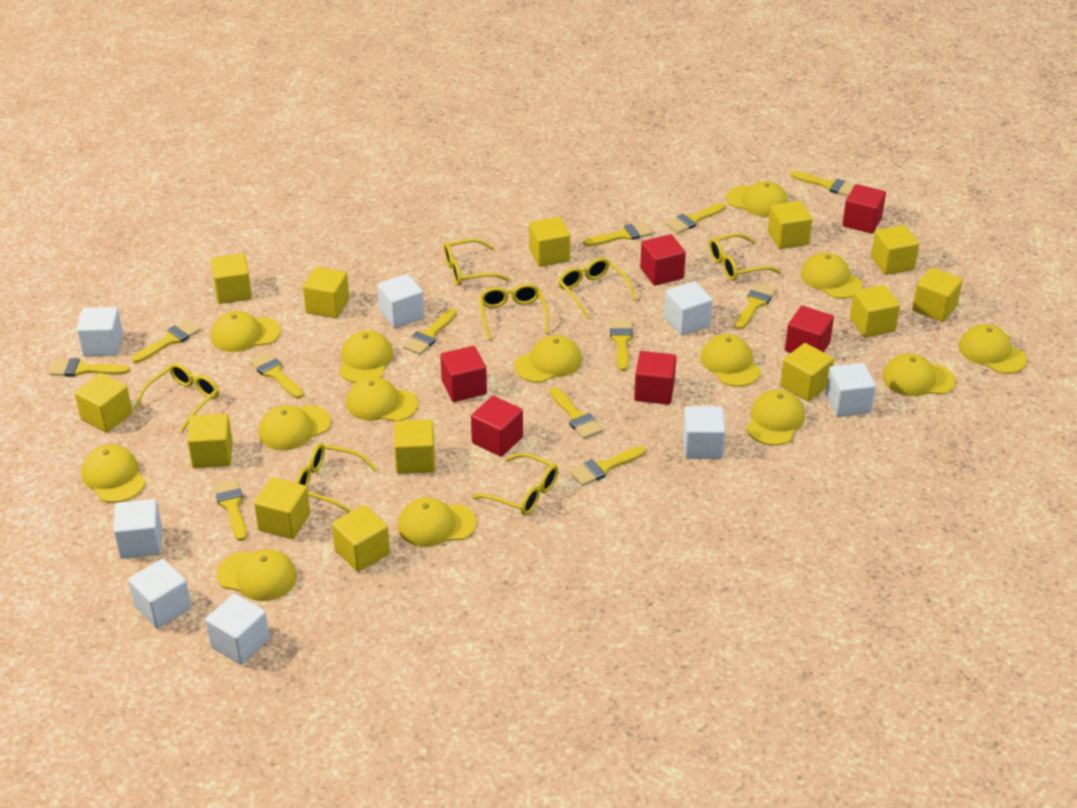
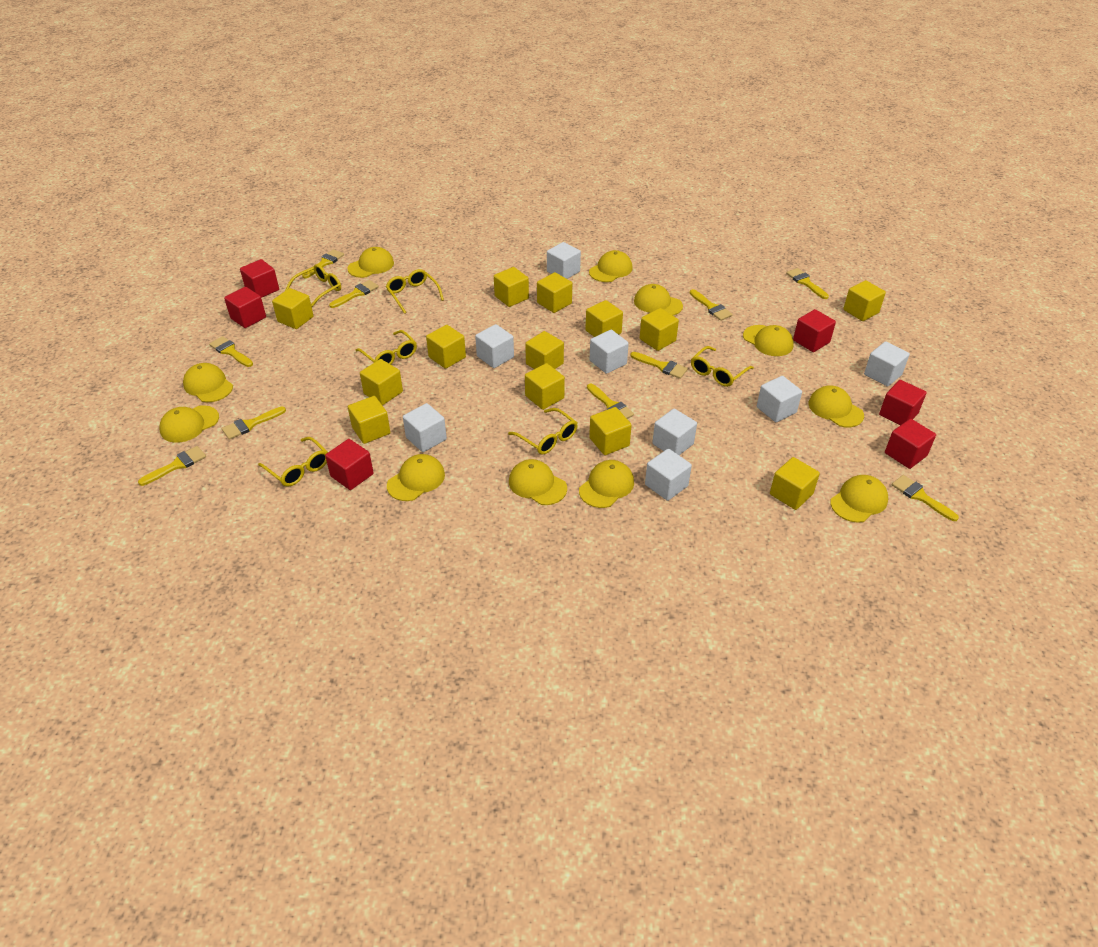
yellow brush: 12 -> 10
yellow cap: 14 -> 11
yellow glasses: 7 -> 6

